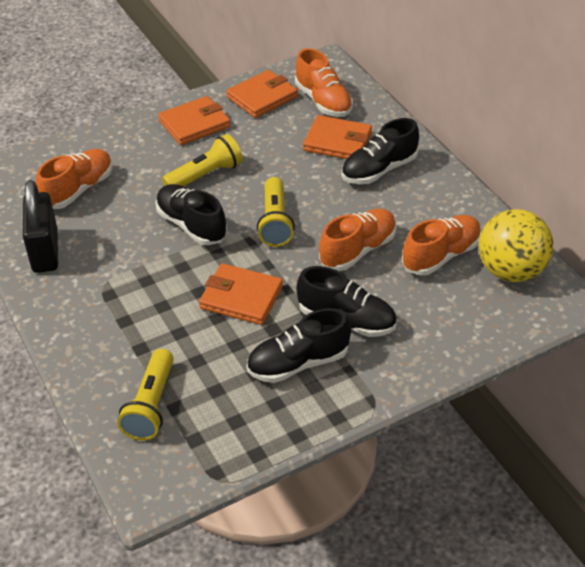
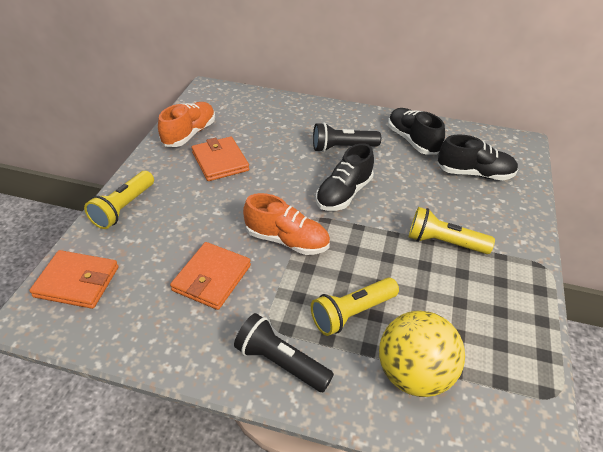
black flashlight: 0 -> 2
black padlock: 1 -> 0
black shoe: 4 -> 3
orange shoe: 4 -> 2
orange wallet: 4 -> 3

